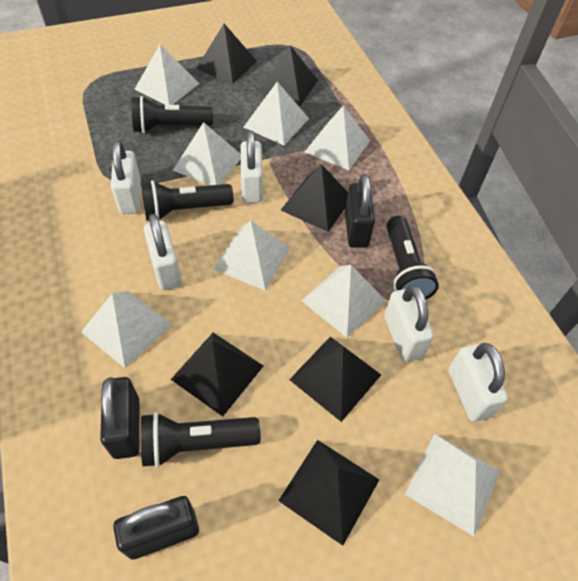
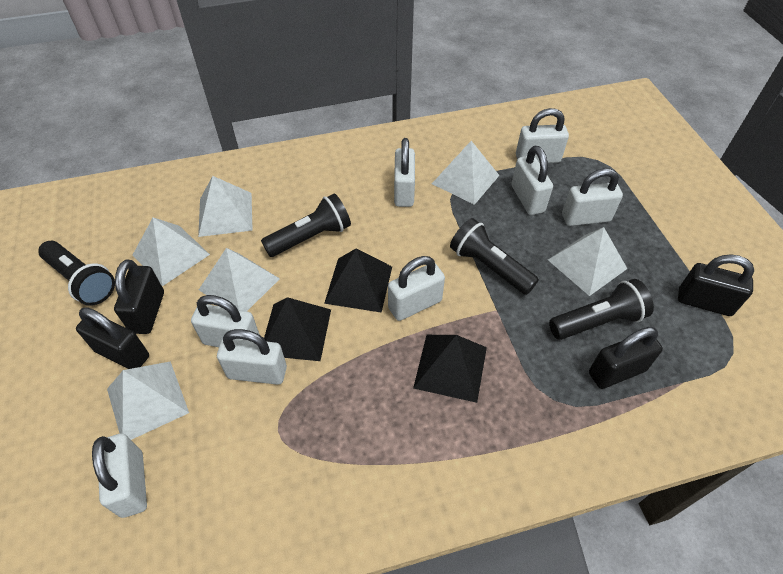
black padlock: 3 -> 4
black pyramid: 6 -> 3
white padlock: 5 -> 8
white pyramid: 8 -> 6

